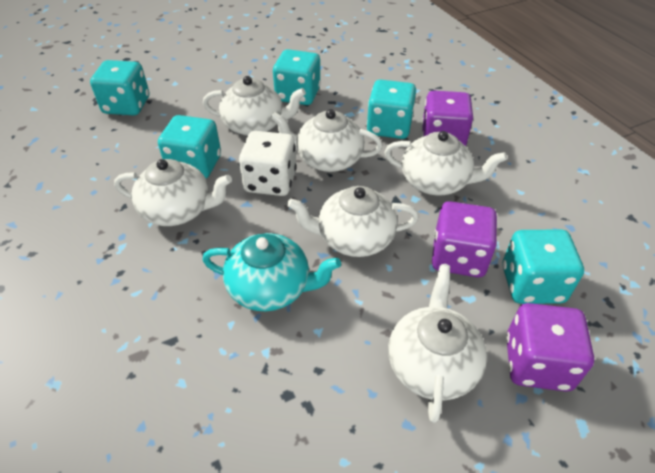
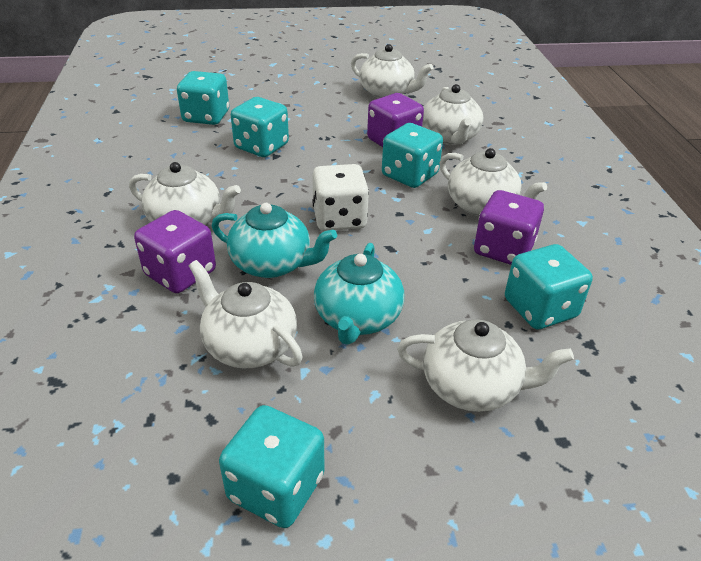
turquoise teapot: 1 -> 2

